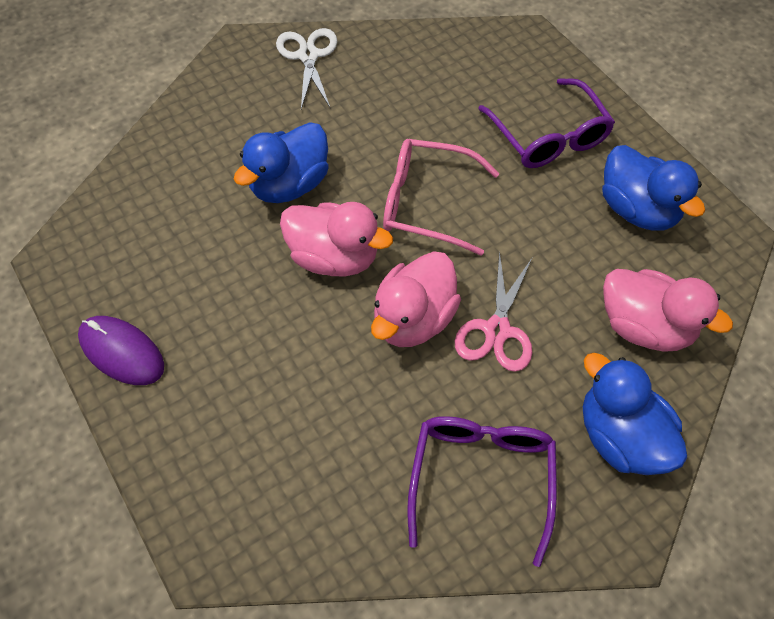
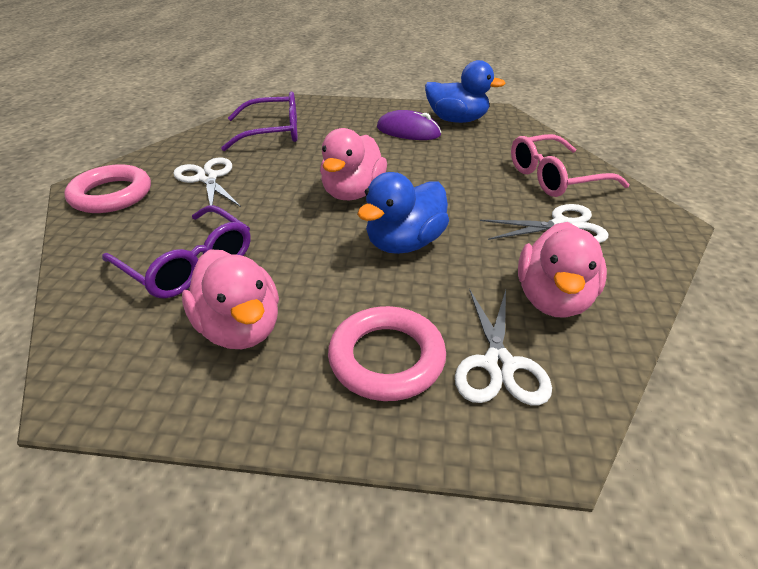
blue duck: 3 -> 2
pink ring: 0 -> 2
pink scissors: 1 -> 0
white scissors: 1 -> 3

